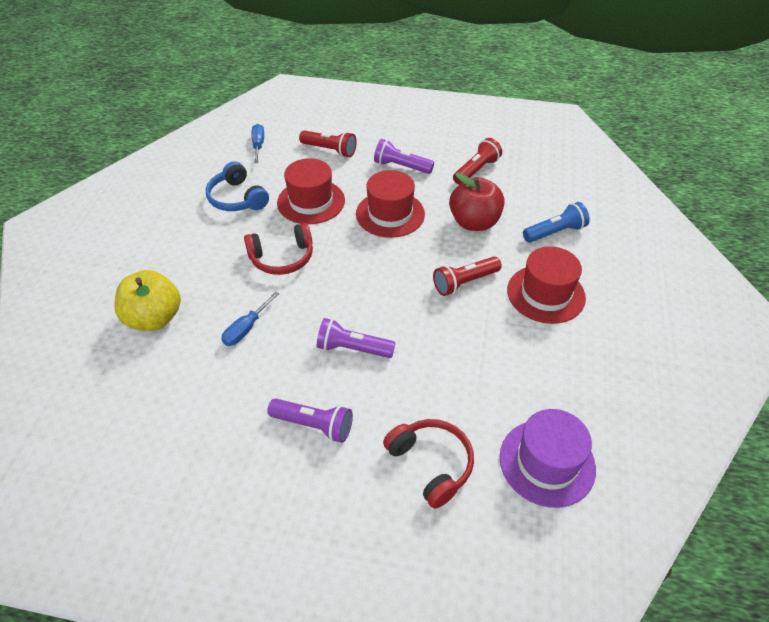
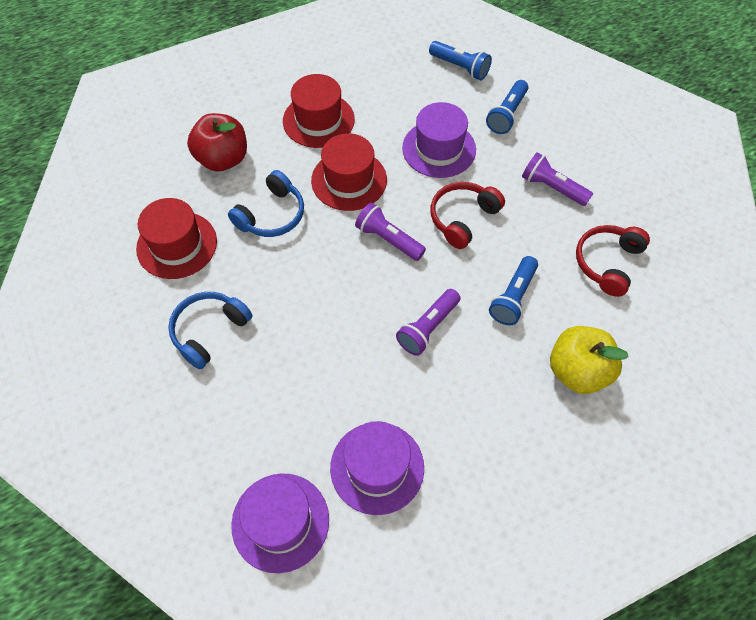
blue flashlight: 1 -> 3
blue headphones: 1 -> 2
blue screwdriver: 2 -> 0
purple hat: 1 -> 3
red flashlight: 3 -> 0

